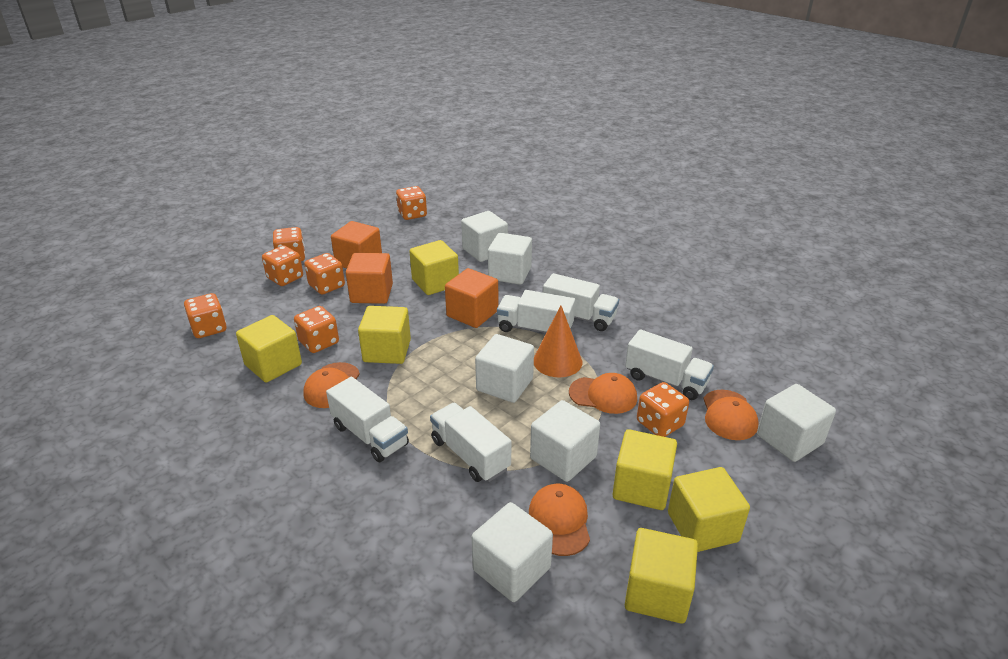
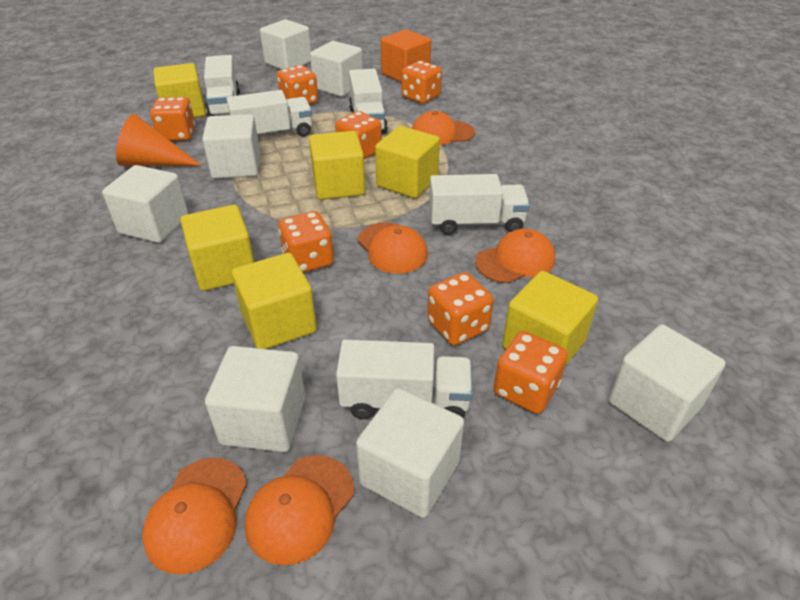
orange cap: 4 -> 5
orange cube: 3 -> 1
white cube: 6 -> 7

